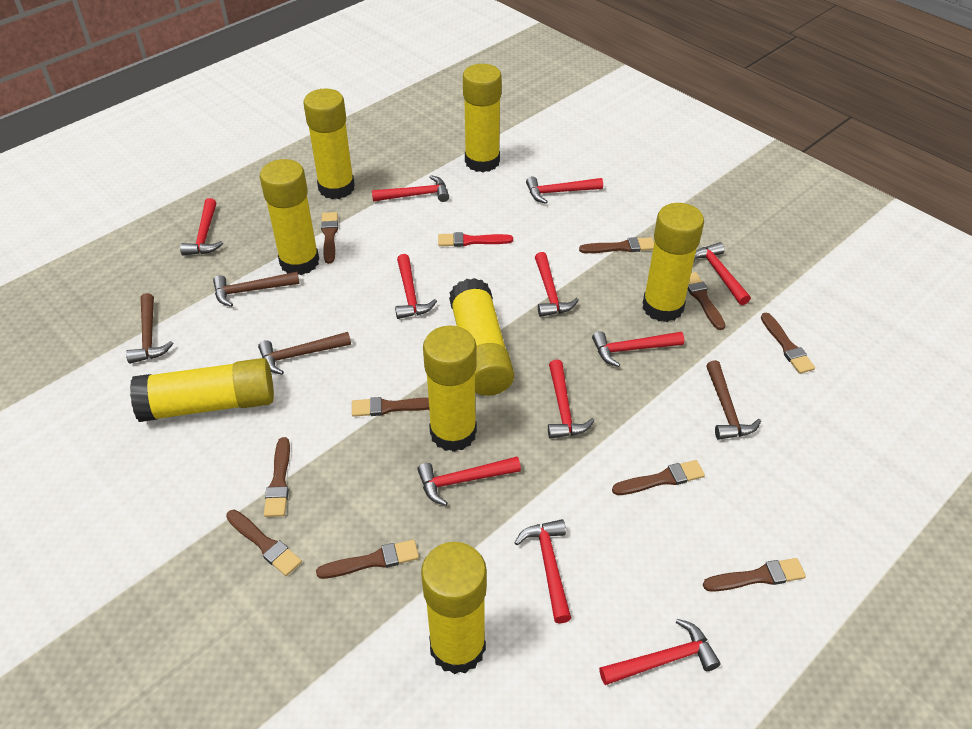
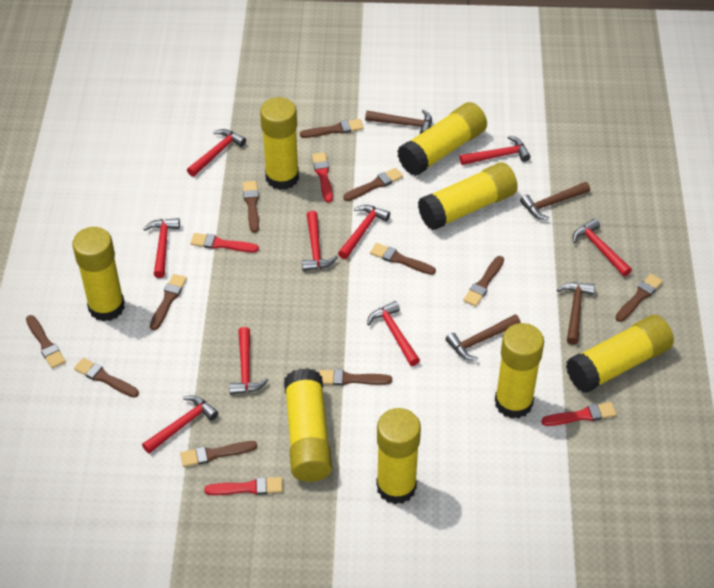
brown brush: 10 -> 11
red brush: 1 -> 4
red hammer: 11 -> 9

